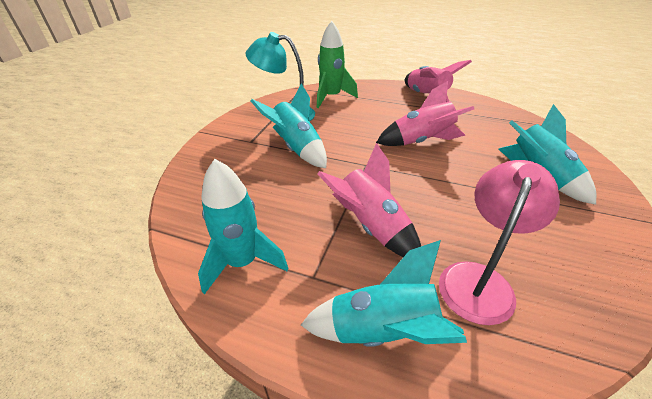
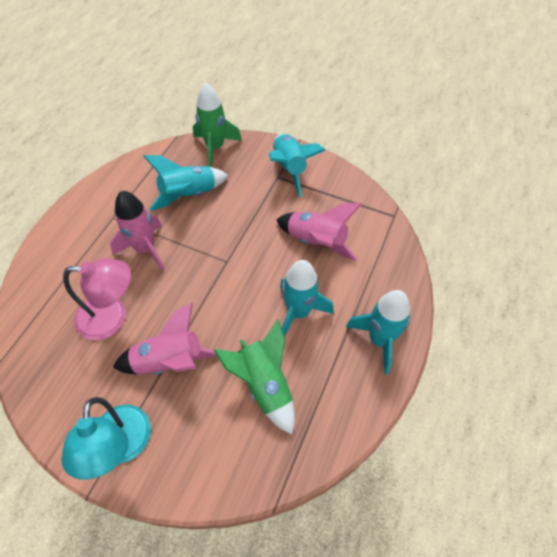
green rocket: 1 -> 2

